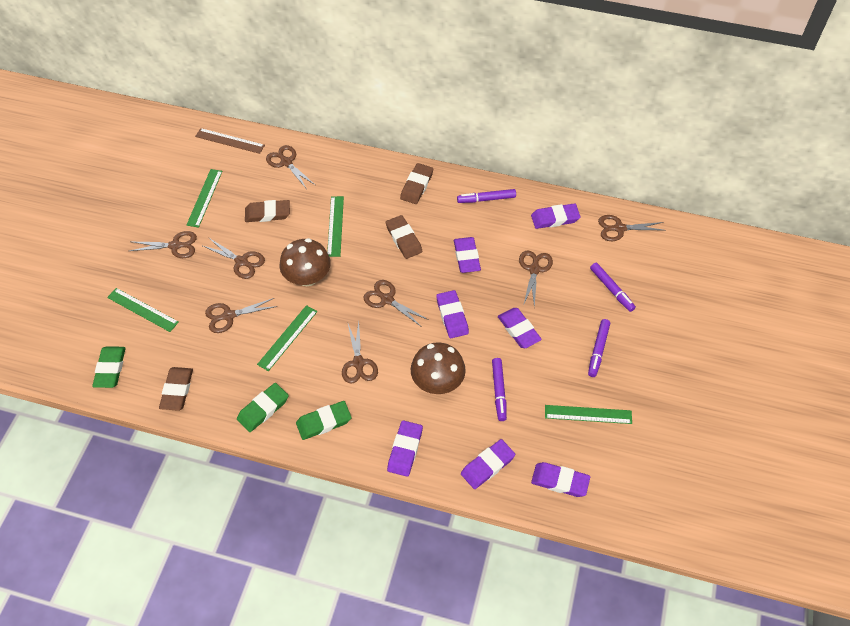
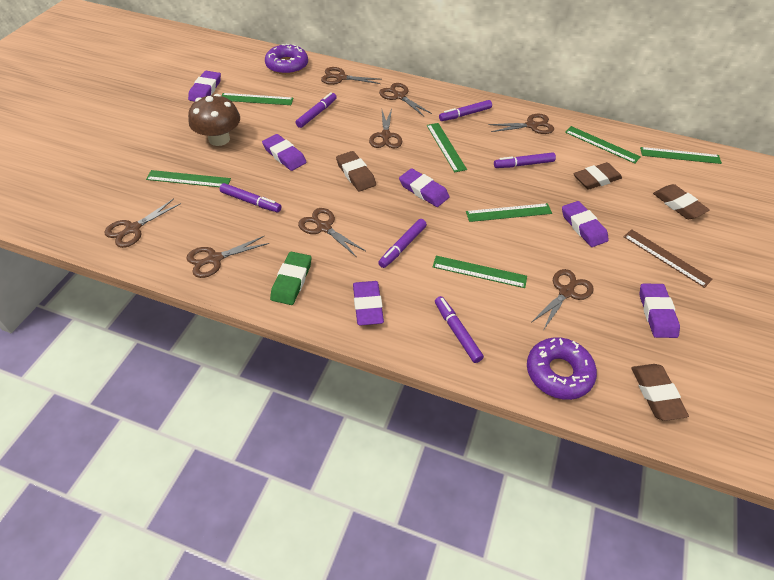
brown mushroom: 2 -> 1
green eraser: 3 -> 1
green ruler: 5 -> 7
purple donut: 0 -> 2
purple eraser: 7 -> 6
purple marker: 4 -> 6

